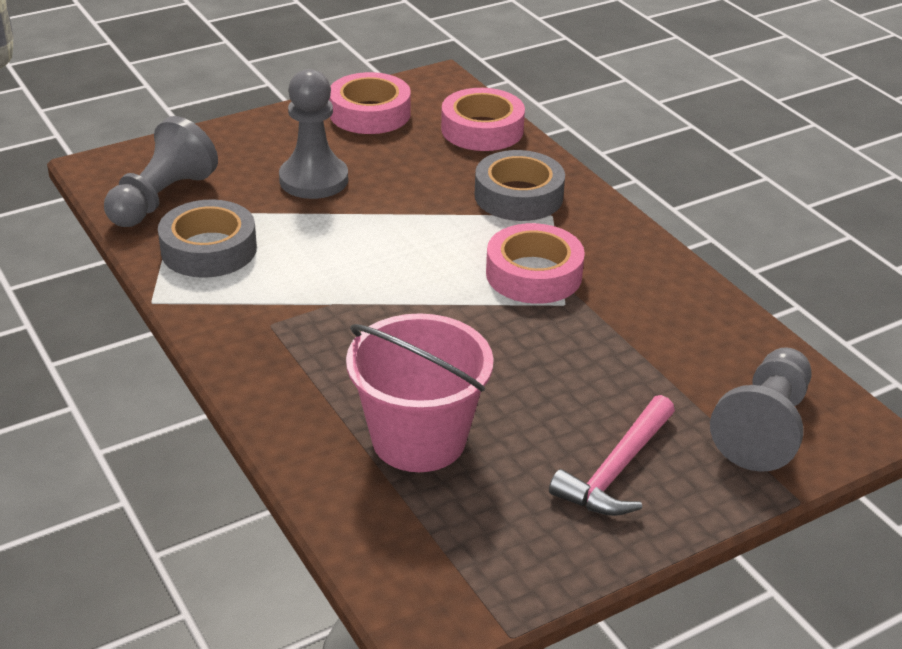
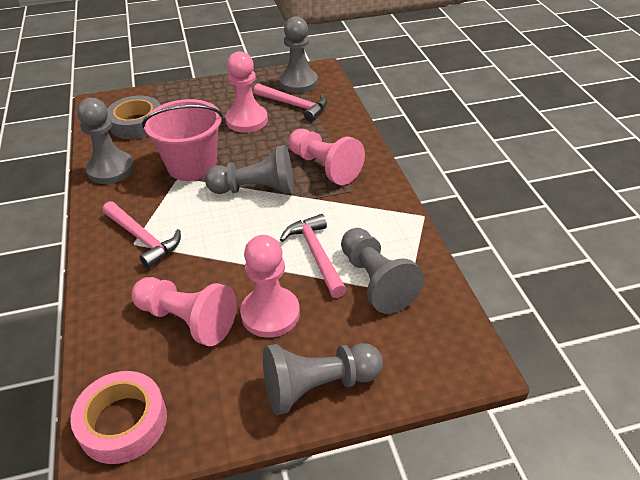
grey pawn: 3 -> 5
grey tape: 2 -> 1
pink hammer: 1 -> 3
pink pawn: 0 -> 4
pink tape: 3 -> 1

